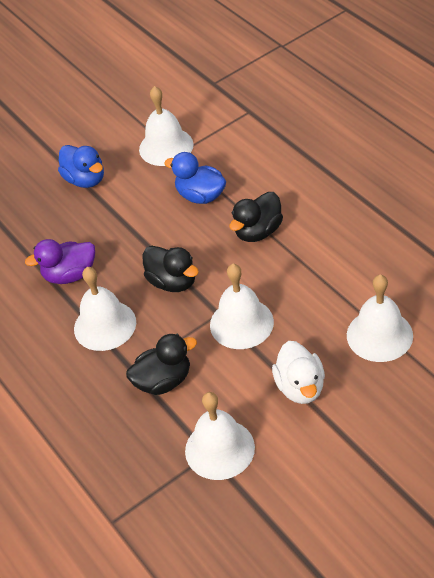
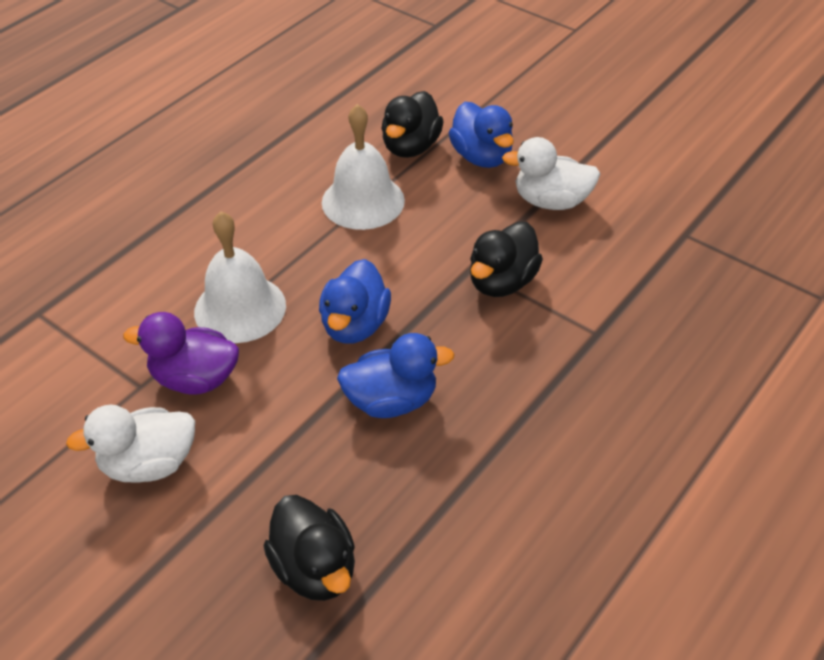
blue duck: 2 -> 3
white bell: 5 -> 2
white duck: 1 -> 2

